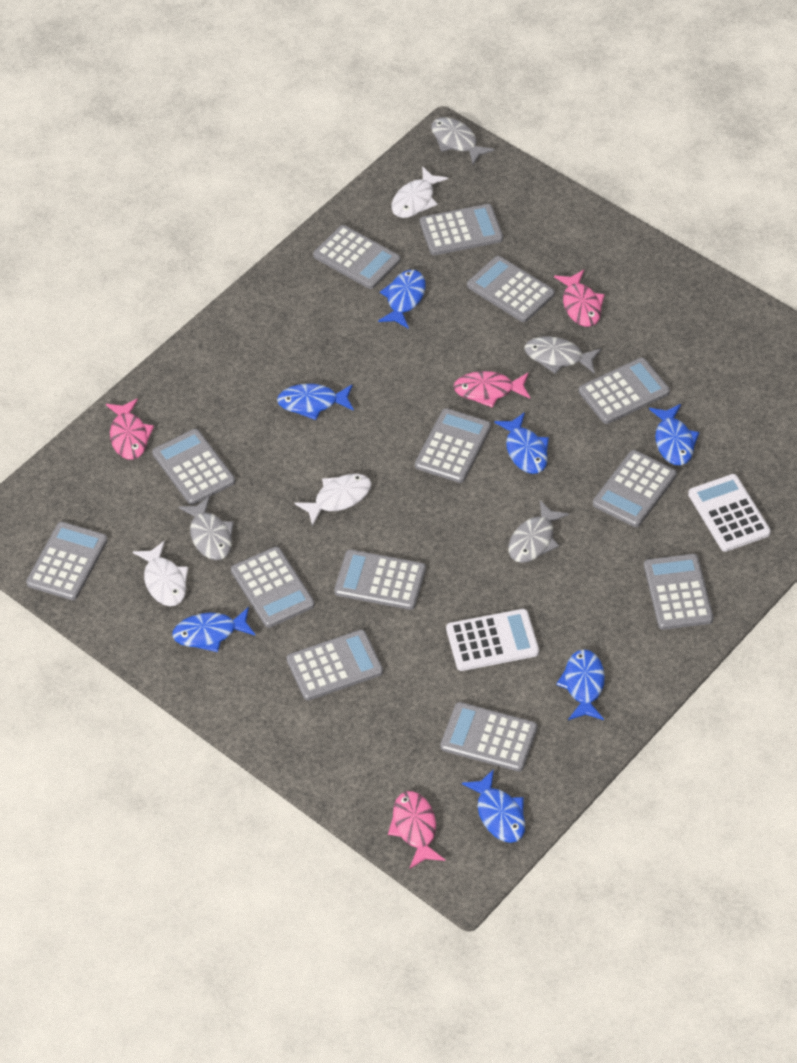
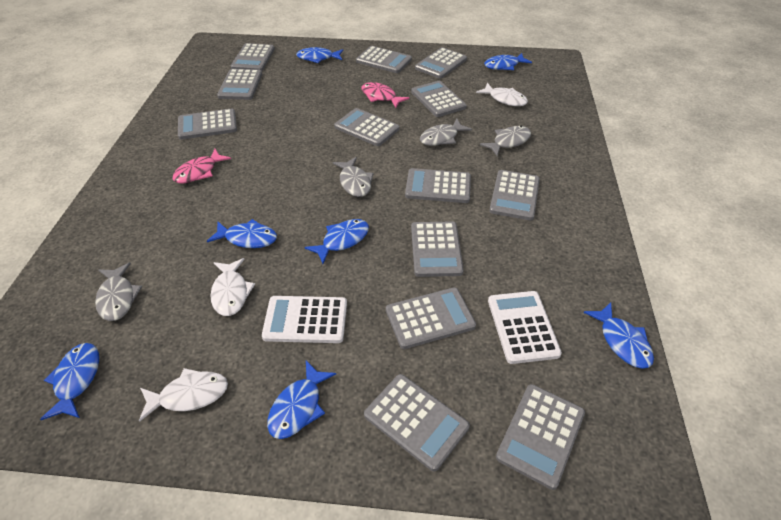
pink fish: 4 -> 2

